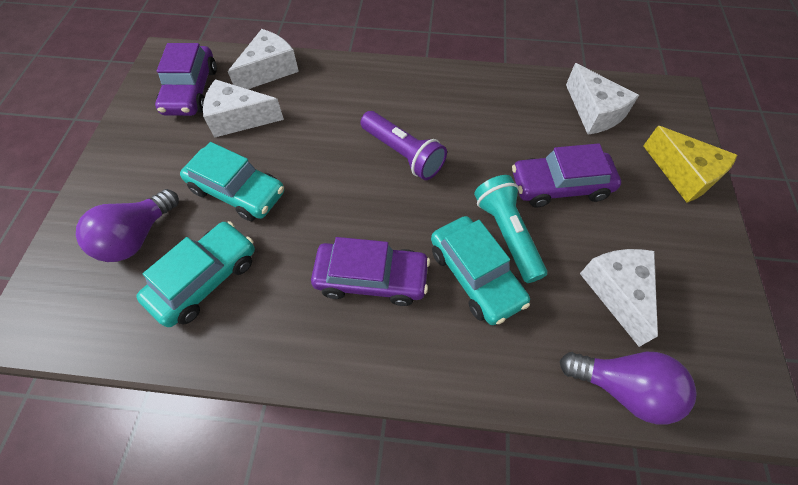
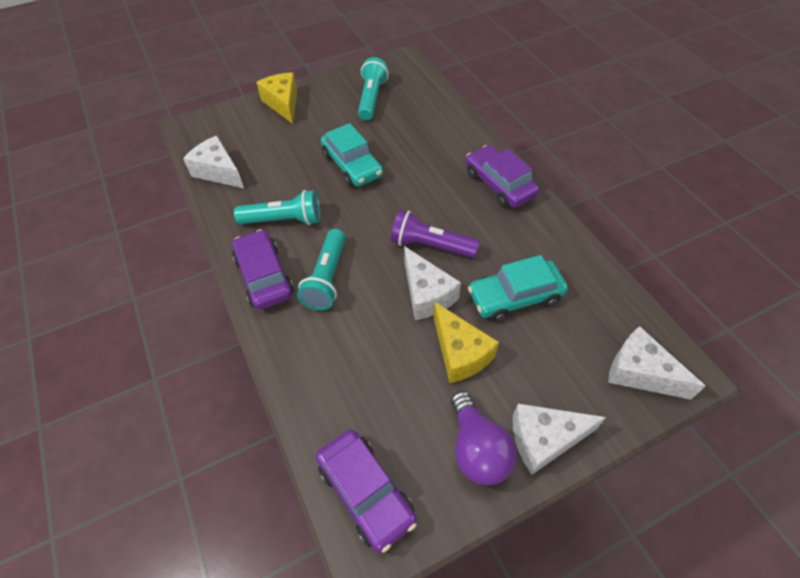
purple light bulb: 2 -> 1
turquoise car: 3 -> 2
turquoise flashlight: 1 -> 3
yellow cheese: 1 -> 2

